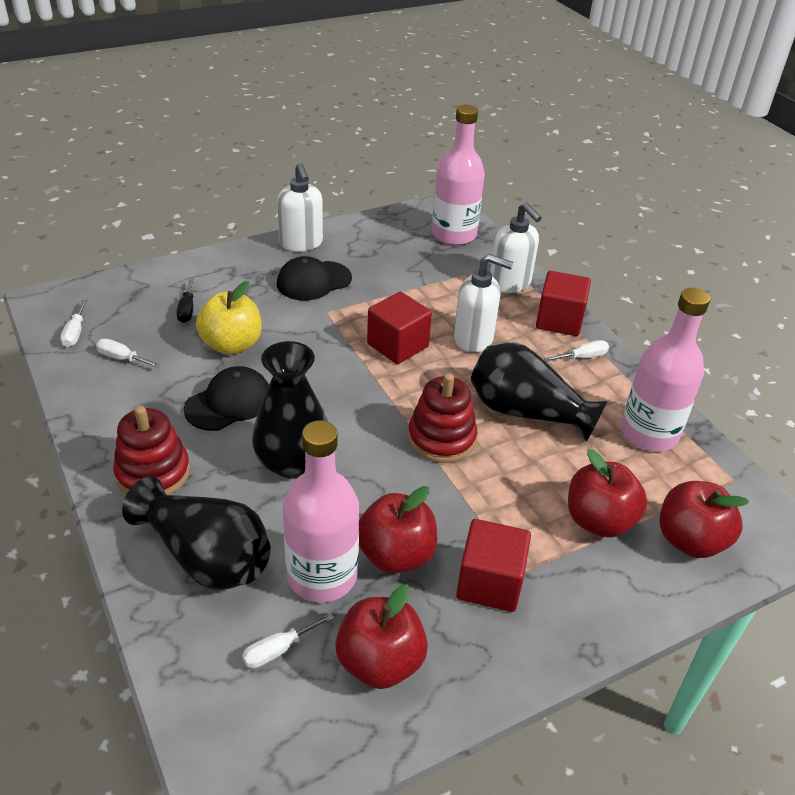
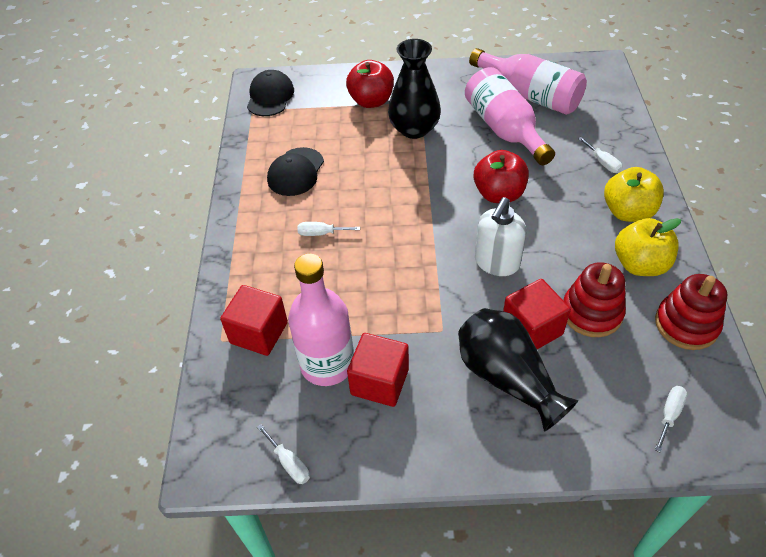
black screwdriver: 1 -> 0
black vase: 3 -> 2
red apple: 4 -> 2
white soap dispenser: 3 -> 1
yellow apple: 1 -> 2

